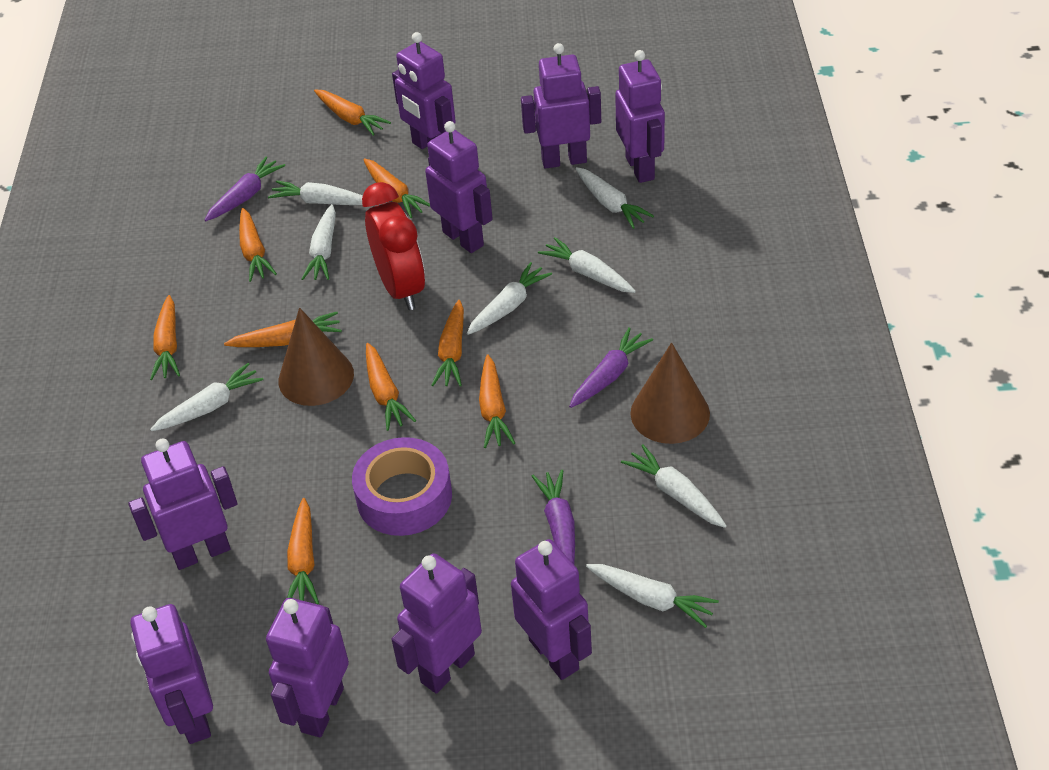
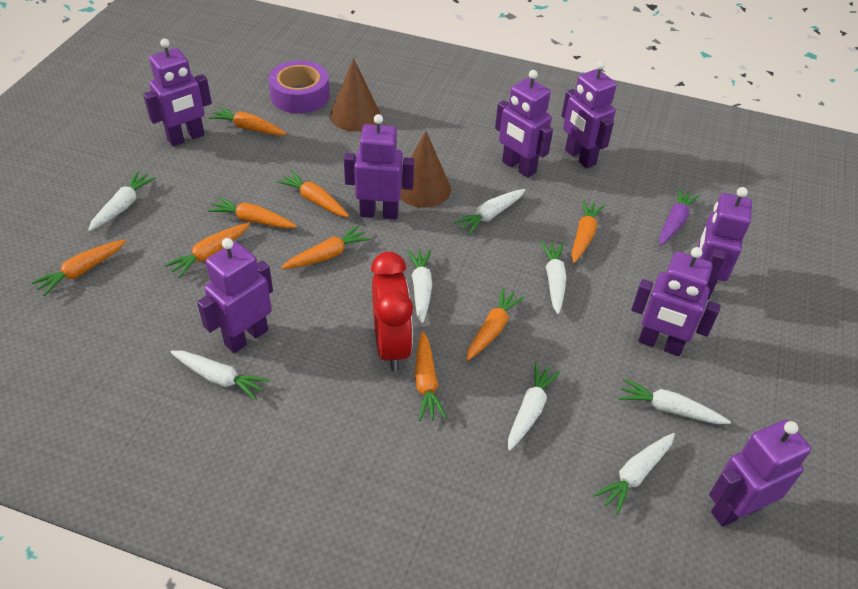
purple carrot: 3 -> 1
purple robot: 9 -> 8

